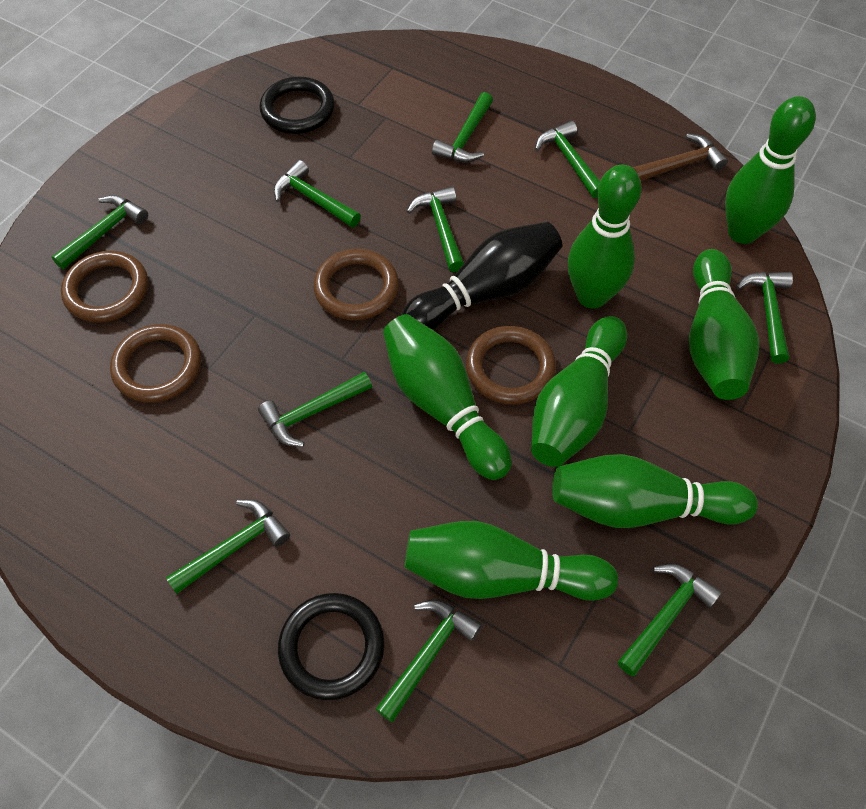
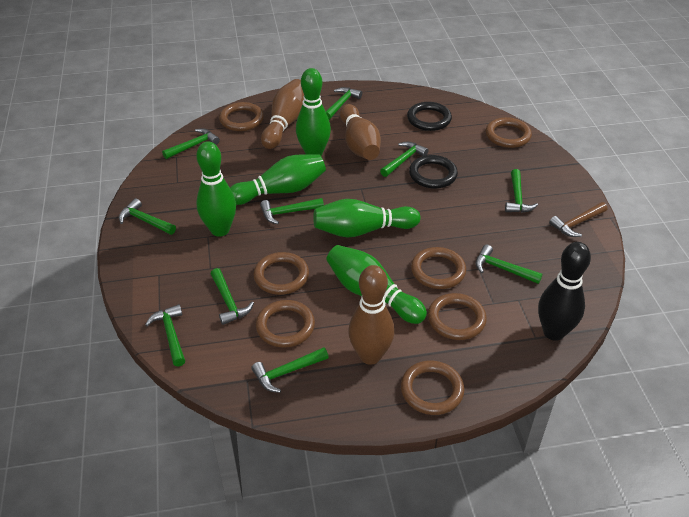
brown bowling pin: 0 -> 3
brown ring: 4 -> 7
green bowling pin: 7 -> 5

